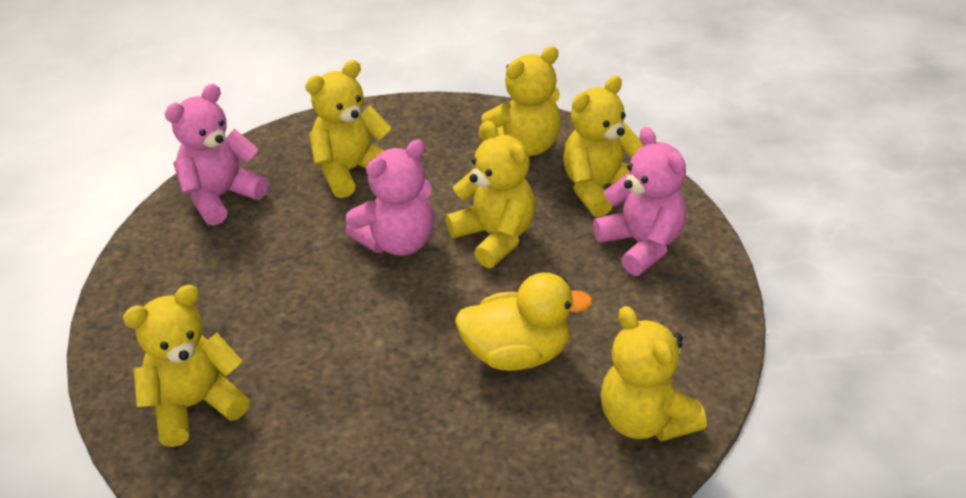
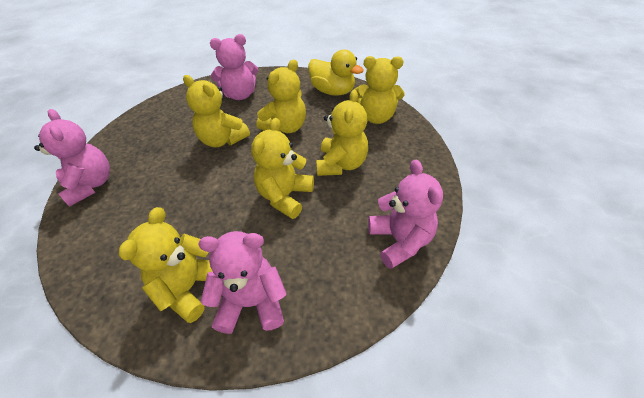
pink teddy bear: 3 -> 4

